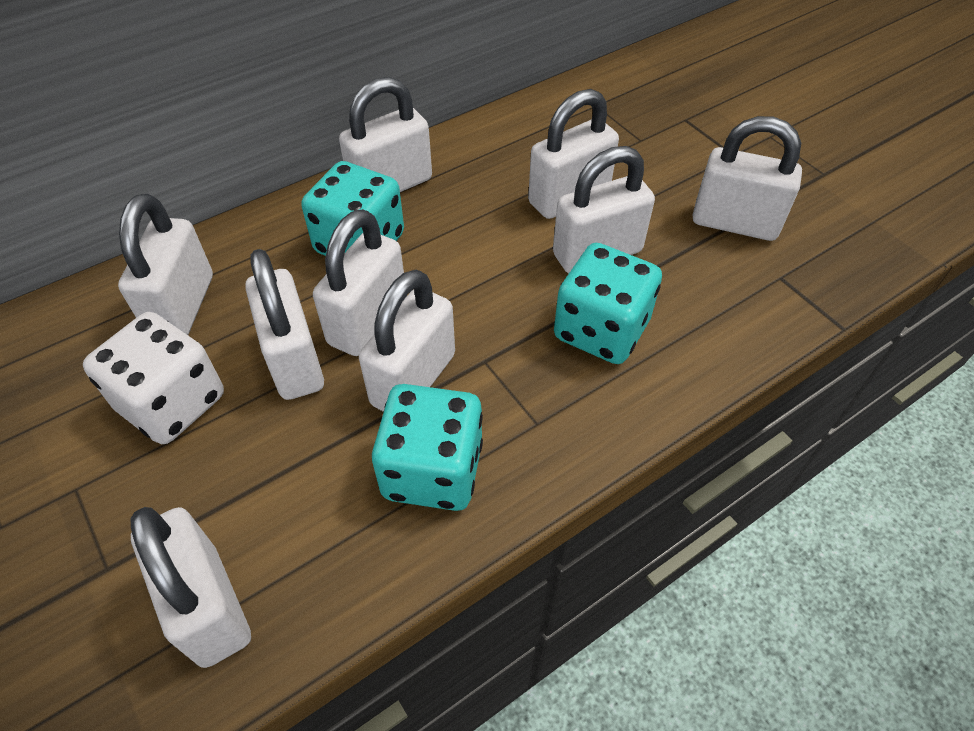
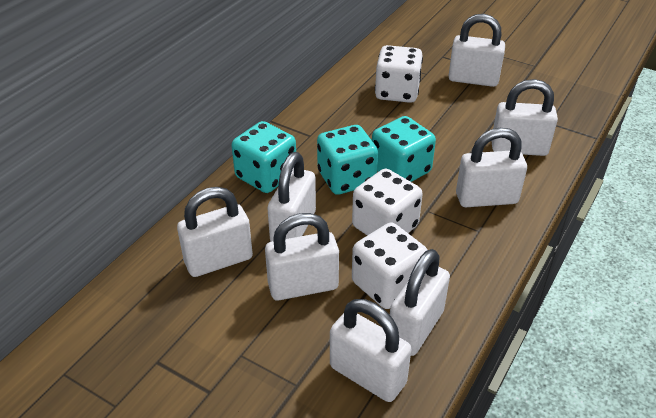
white dice: 1 -> 3
white padlock: 9 -> 8

